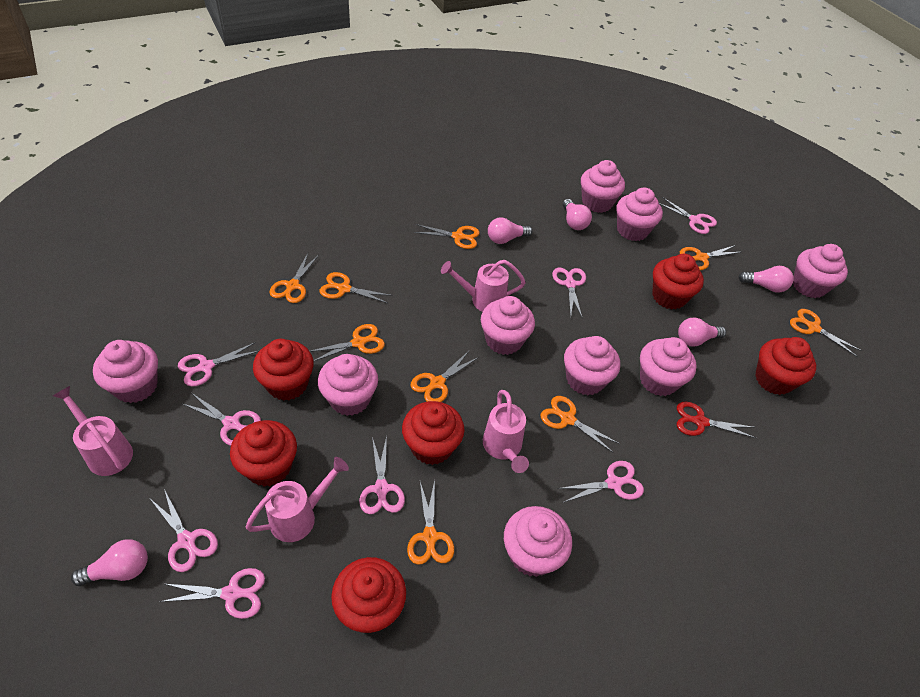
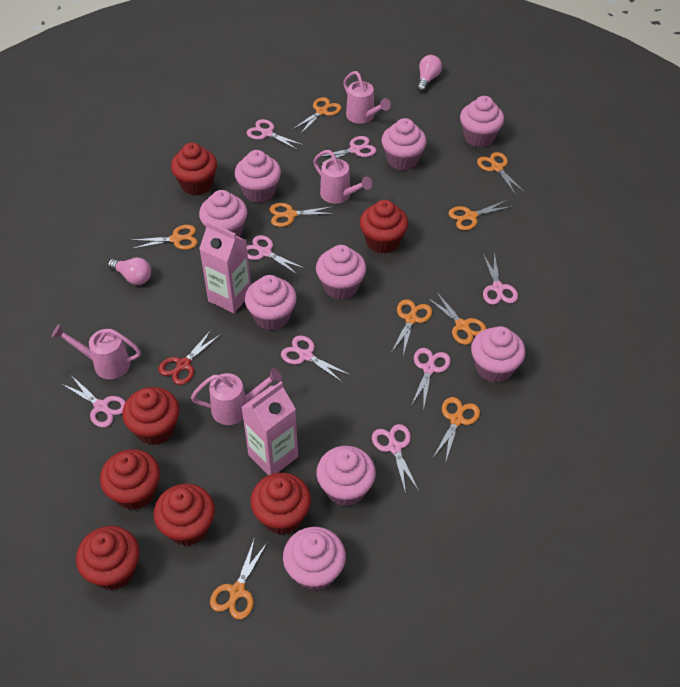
pink carton: 0 -> 2
pink light bulb: 5 -> 2
red cupcake: 6 -> 7

